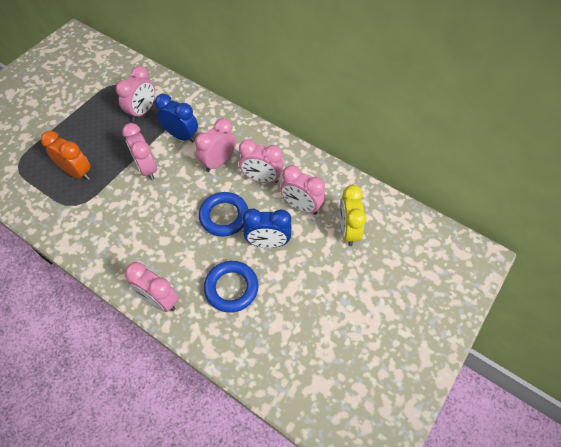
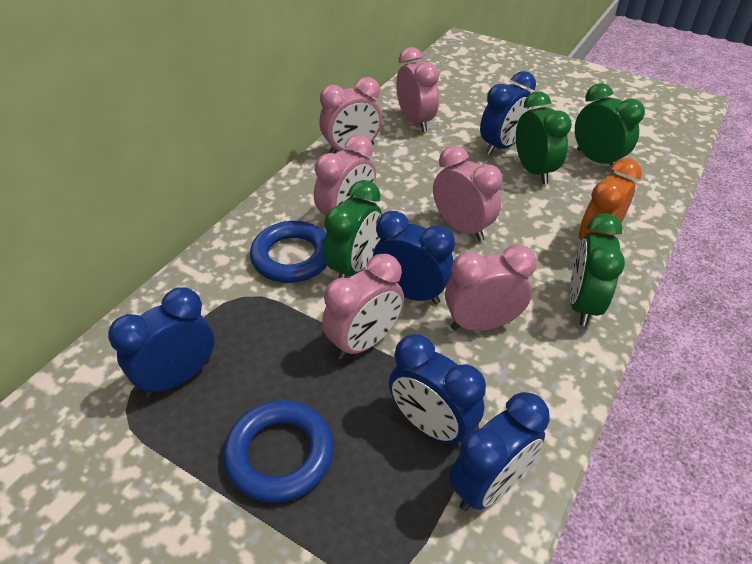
blue clock: 2 -> 5
green clock: 0 -> 4
yellow clock: 1 -> 0

